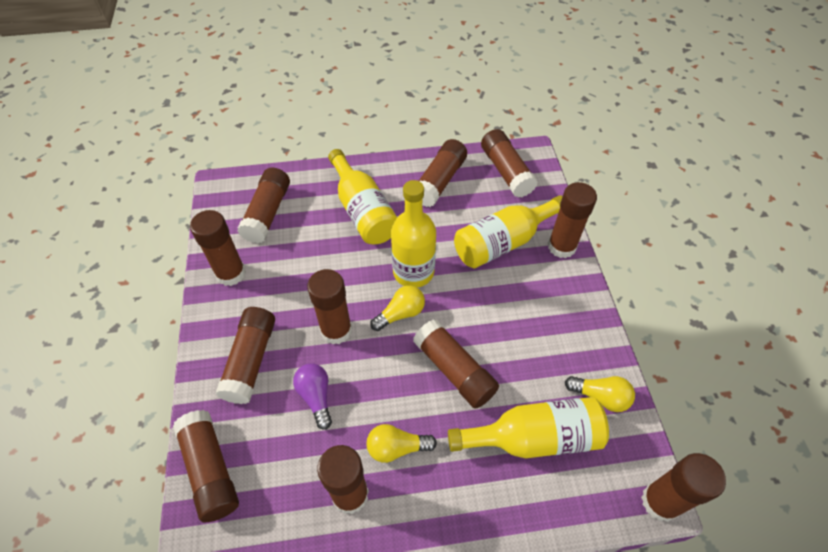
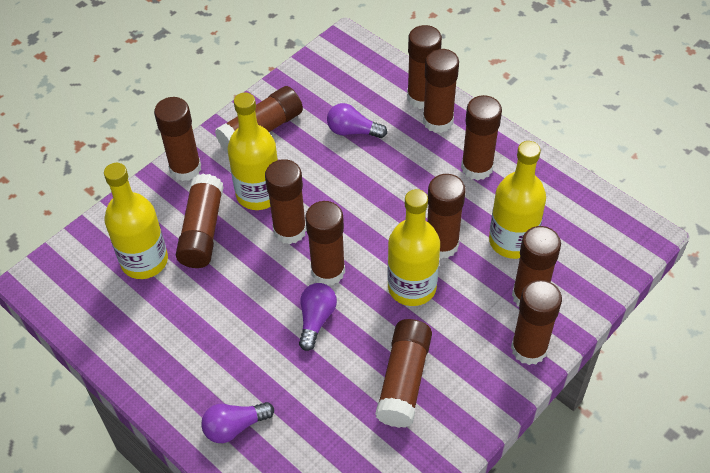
brown glue stick: 11 -> 12
purple light bulb: 1 -> 3
yellow light bulb: 3 -> 0

